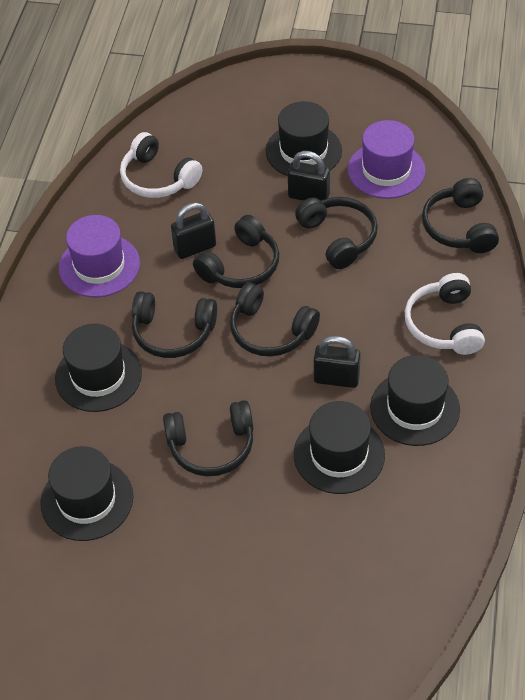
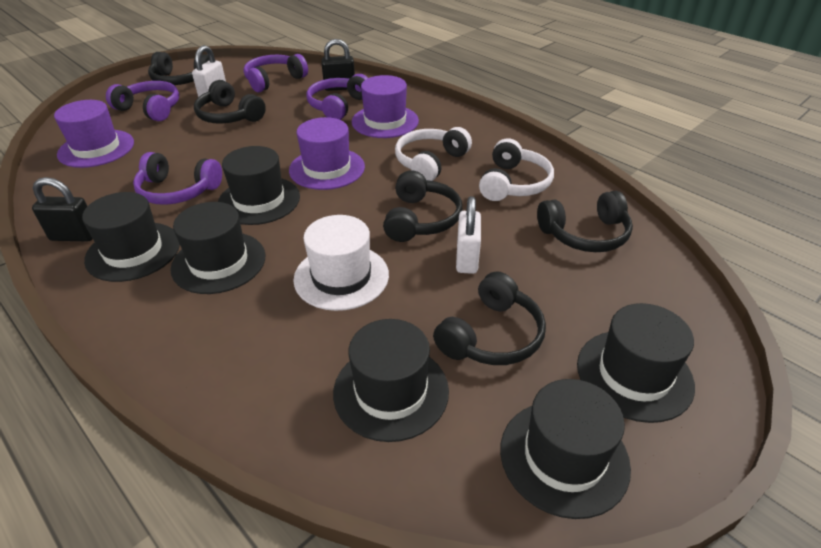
black hat: 5 -> 6
black headphones: 6 -> 5
black padlock: 3 -> 2
purple hat: 2 -> 3
purple headphones: 0 -> 4
white hat: 0 -> 1
white padlock: 0 -> 2

